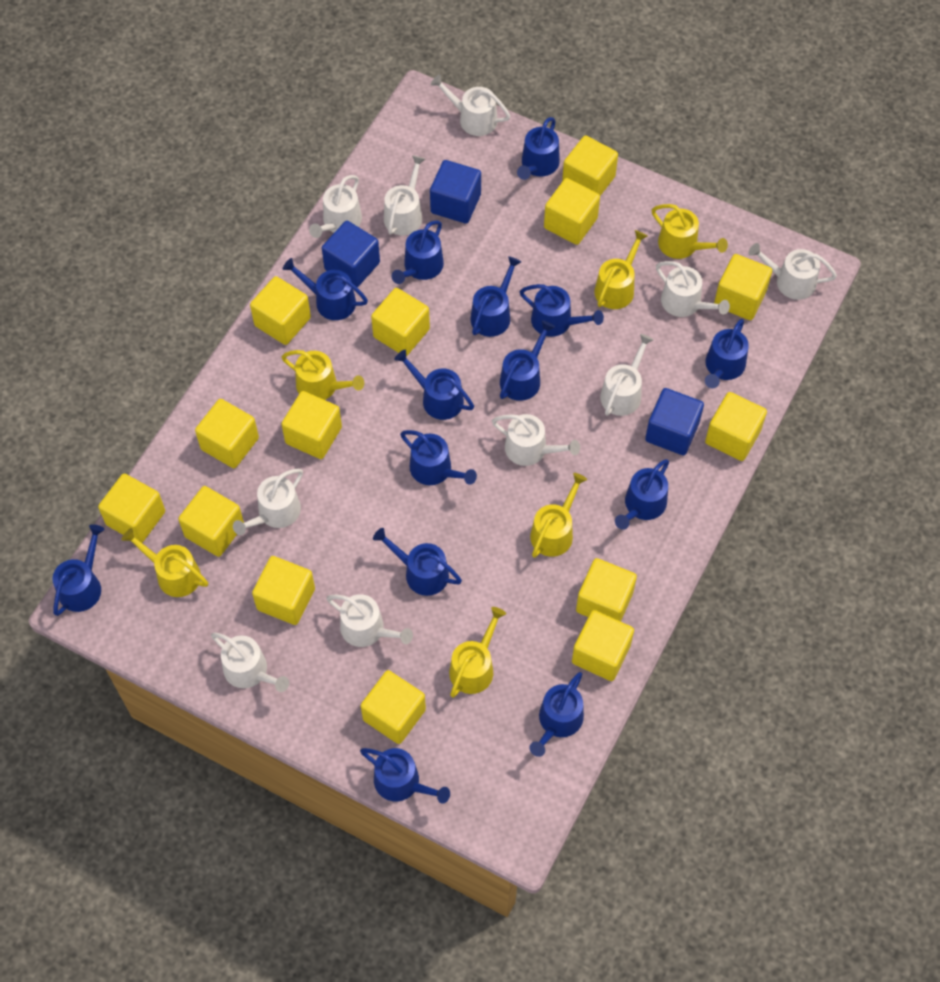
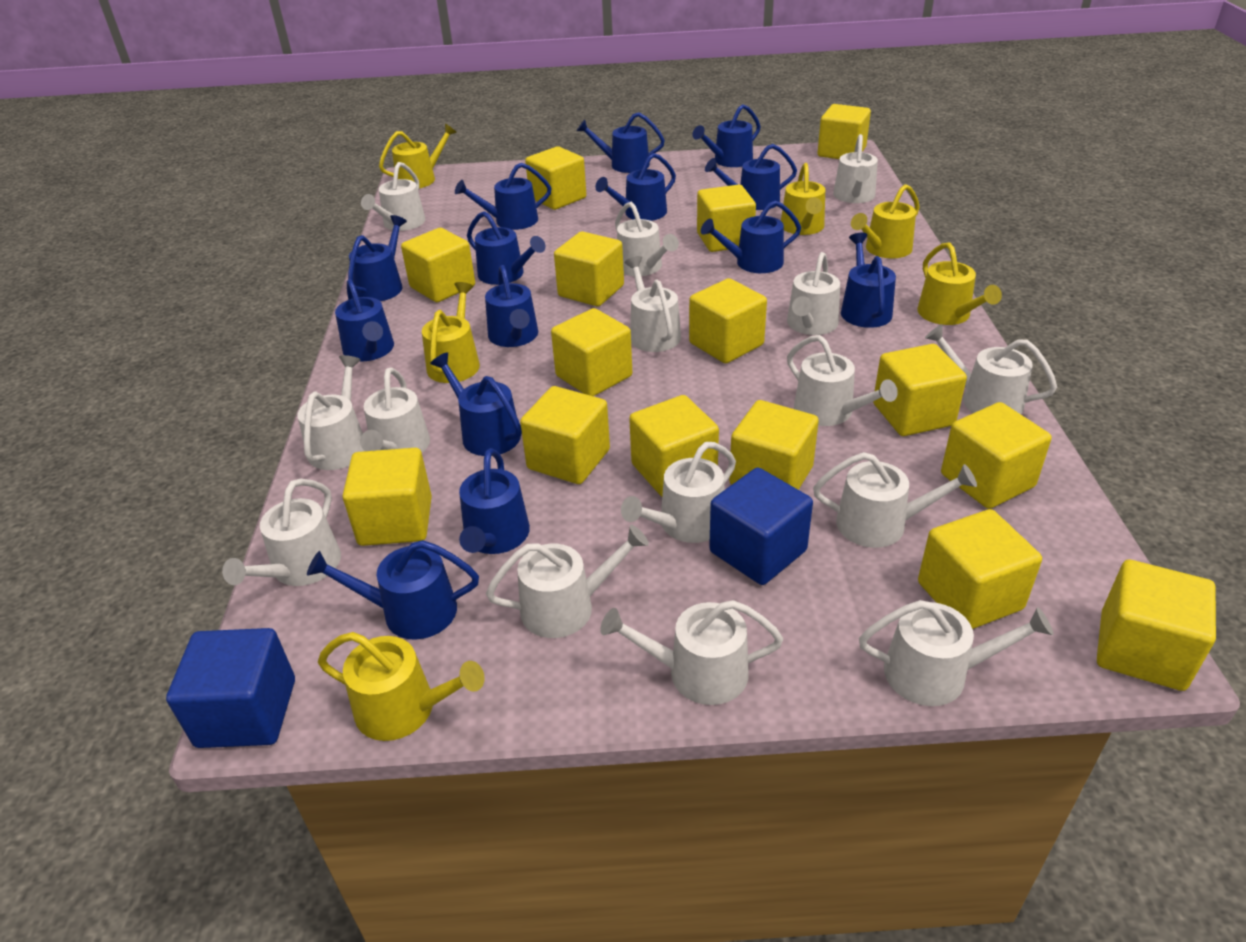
blue cube: 3 -> 2
white watering can: 10 -> 15
yellow cube: 14 -> 15

